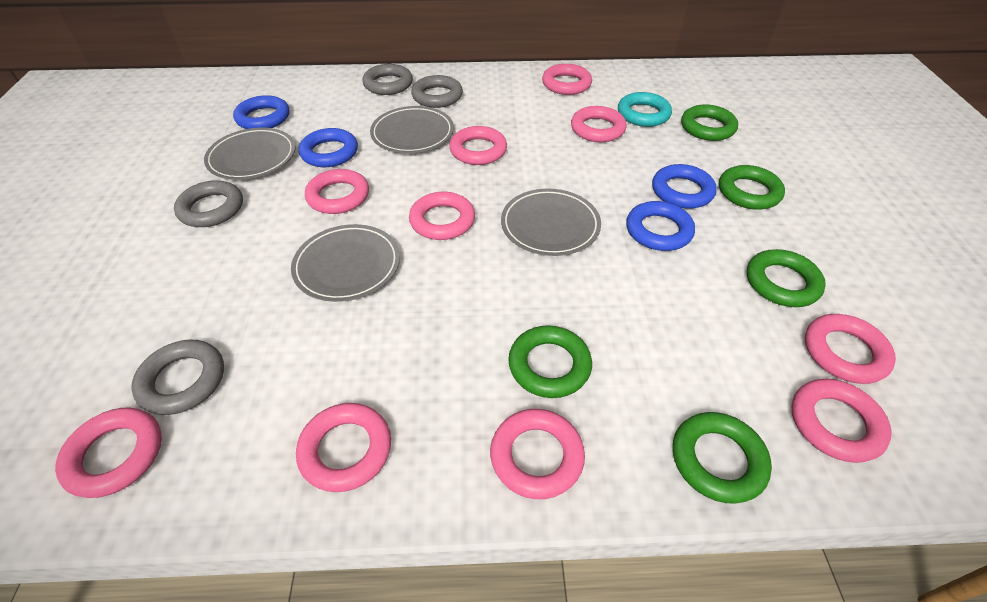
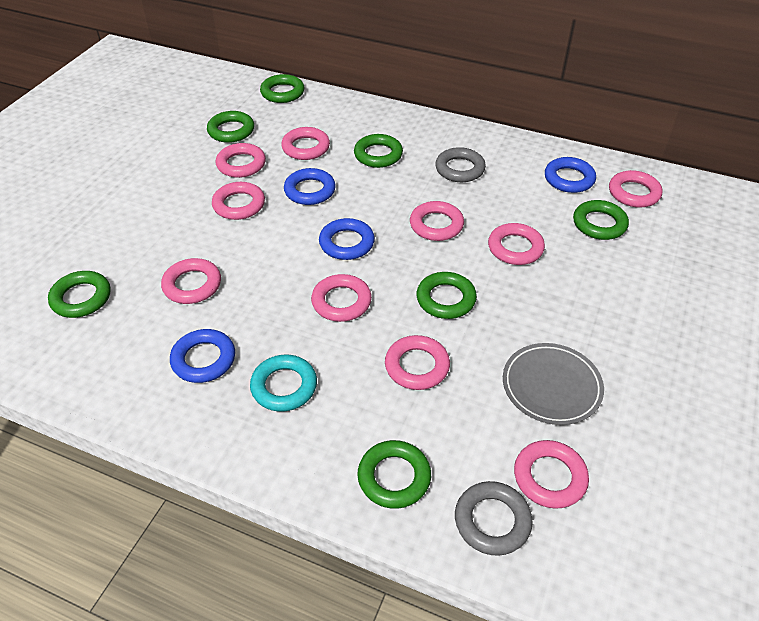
green ring: 5 -> 7
grey plate: 4 -> 1
grey ring: 4 -> 2

